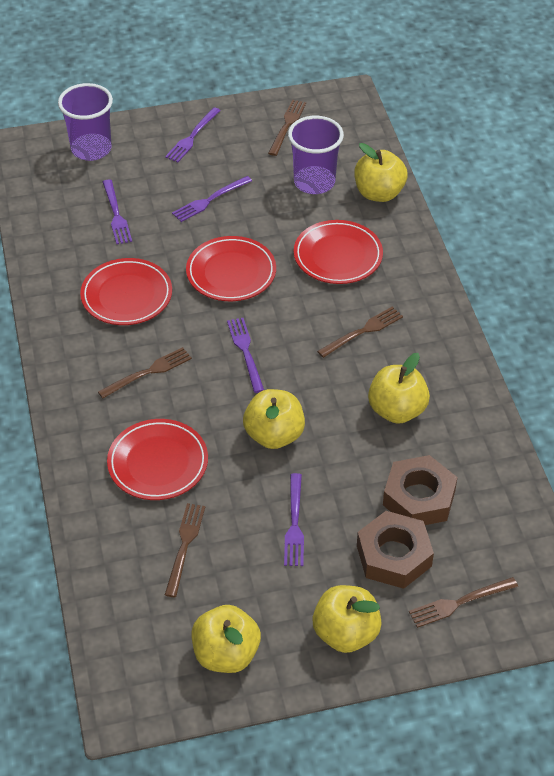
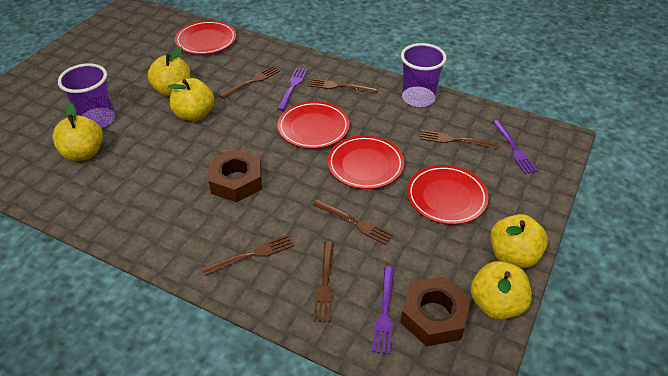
brown fork: 5 -> 6
purple fork: 5 -> 3

